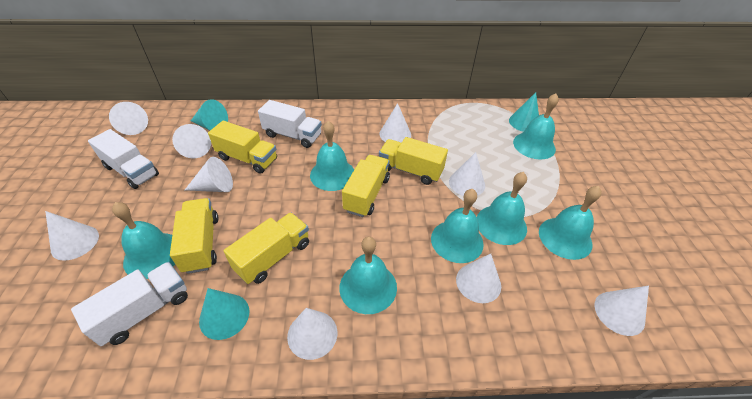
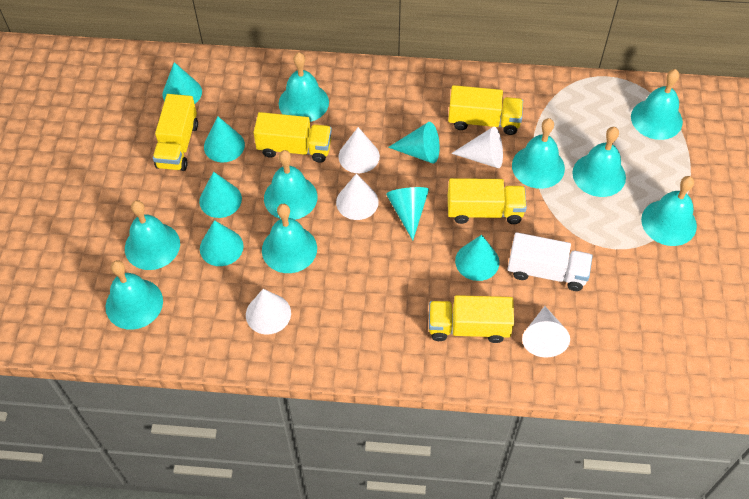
turquoise bell: 7 -> 9
turquoise cone: 3 -> 7
white cone: 9 -> 5
white truck: 3 -> 1

